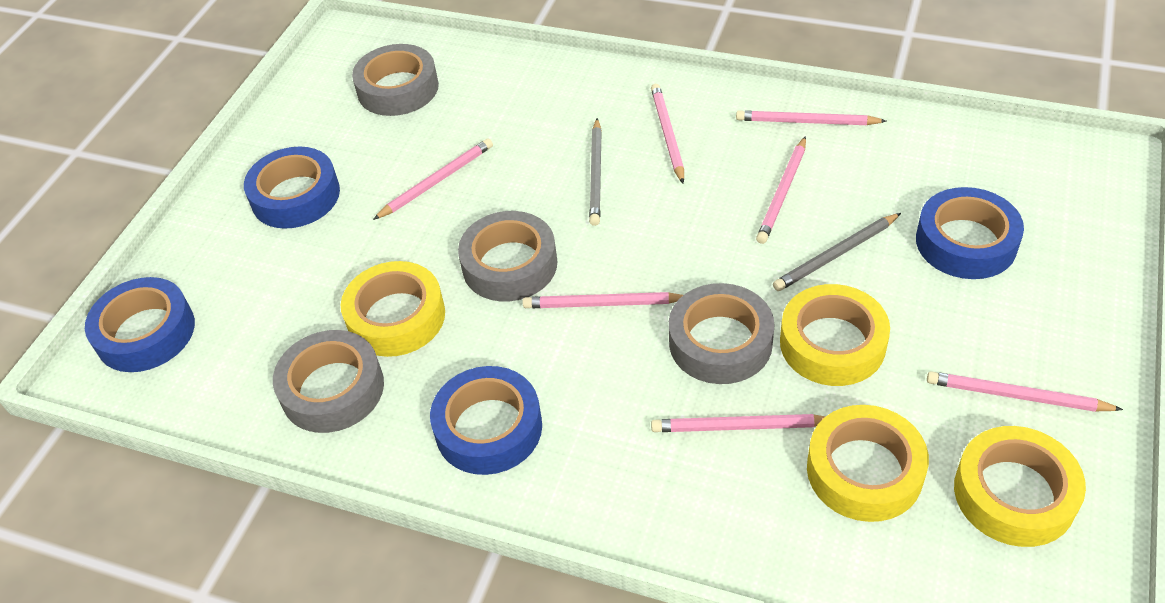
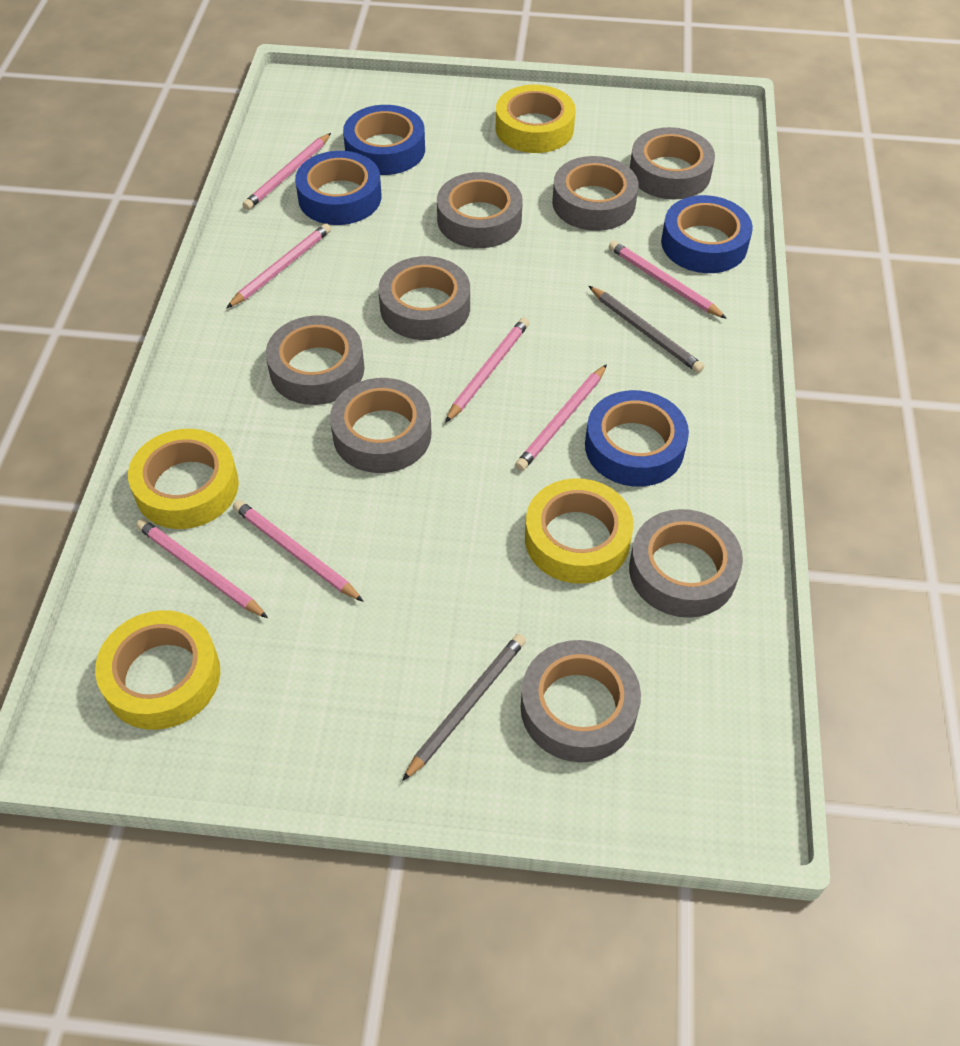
grey tape: 4 -> 8

